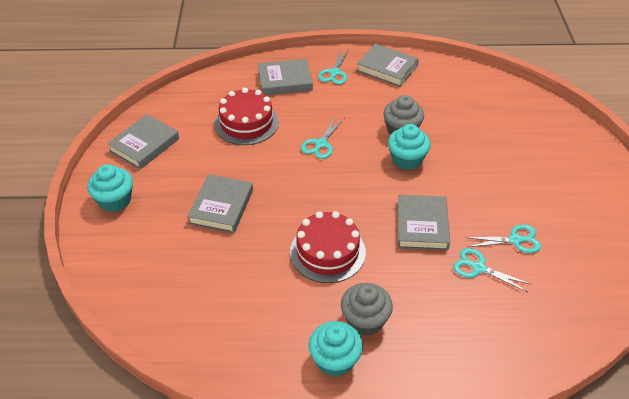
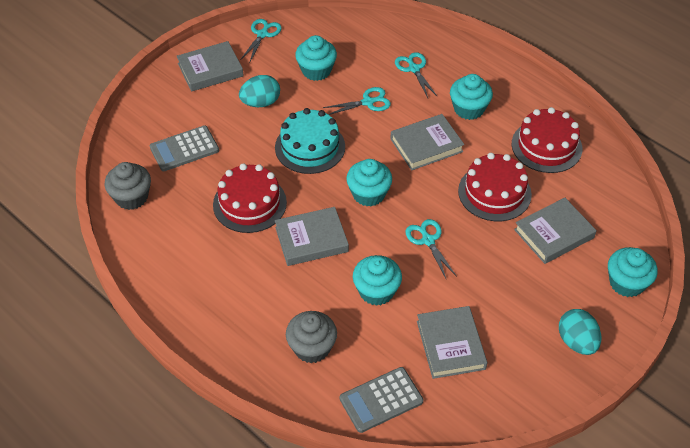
grey calculator: 0 -> 2
red cake: 2 -> 3
turquoise cake: 0 -> 1
turquoise cupcake: 3 -> 5
turquoise egg: 0 -> 2

